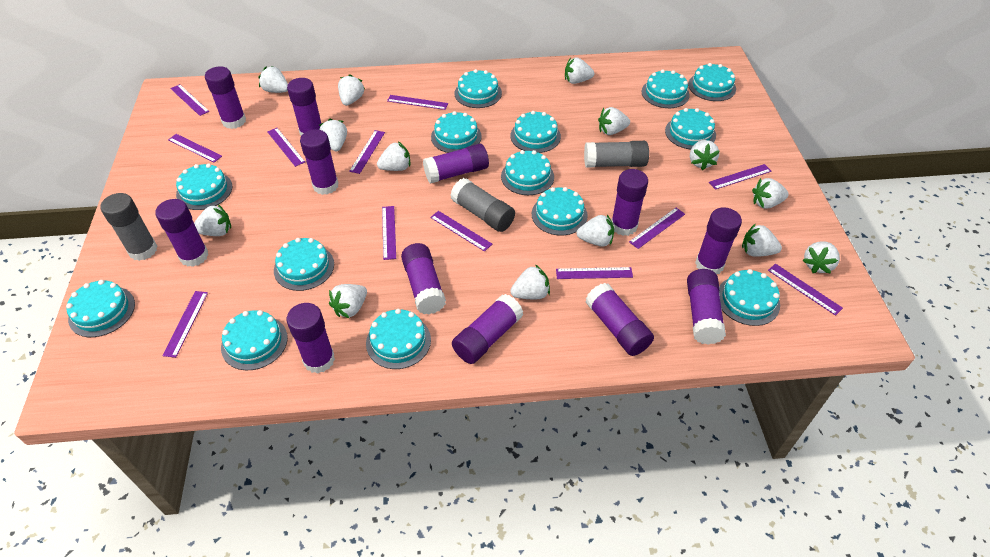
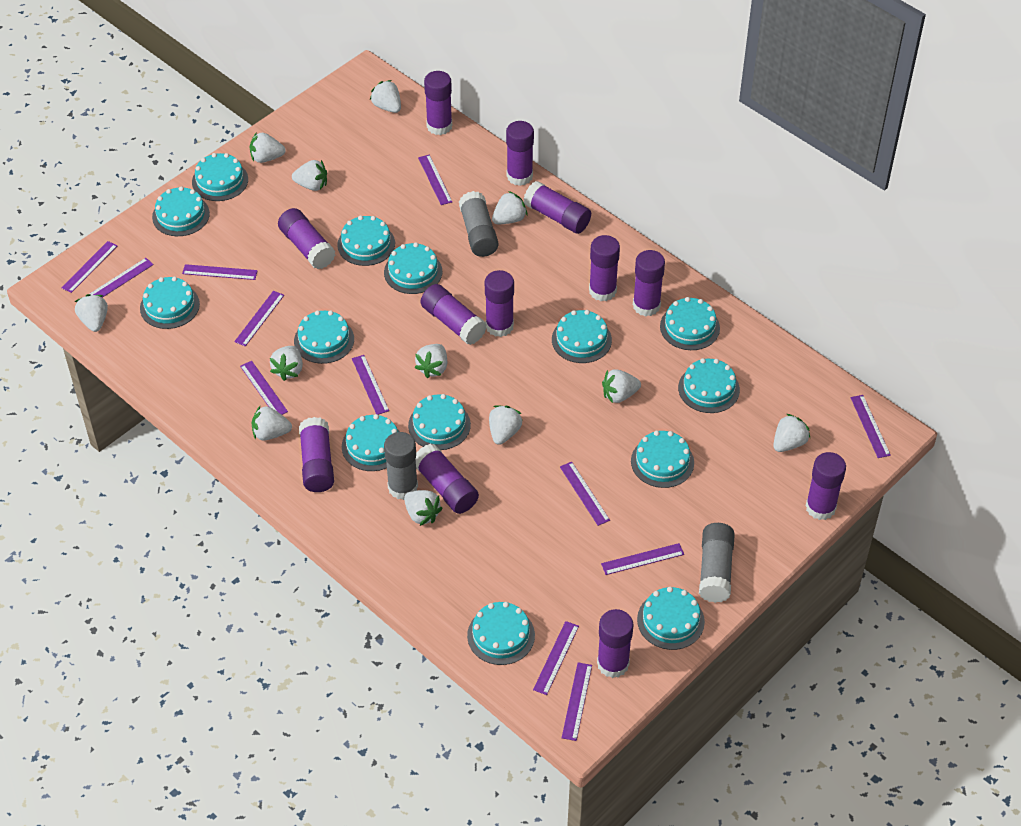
white strawberry: 14 -> 12

